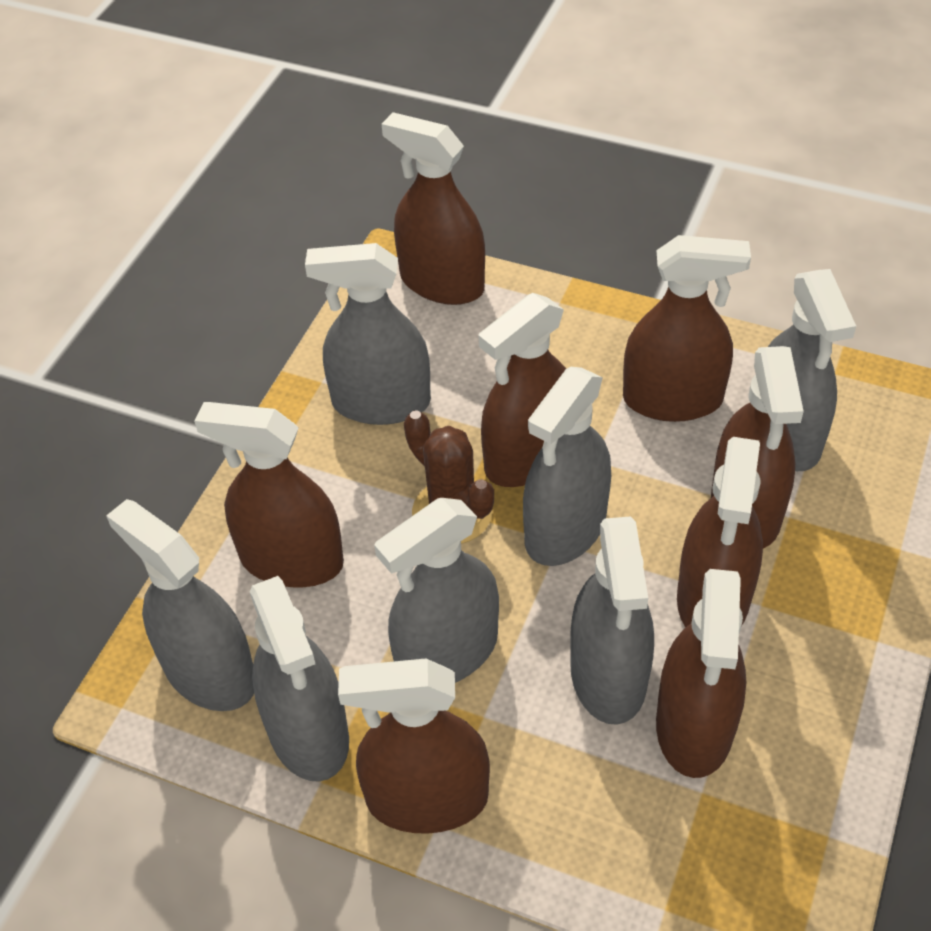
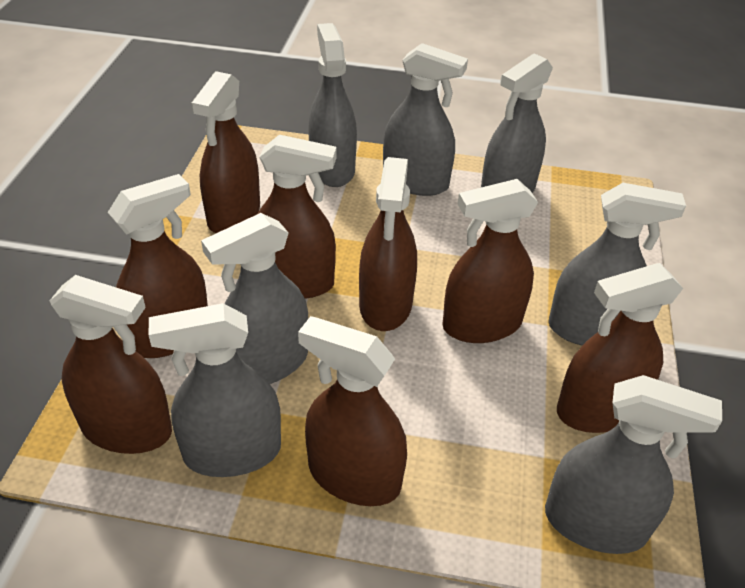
brown cactus: 1 -> 0

